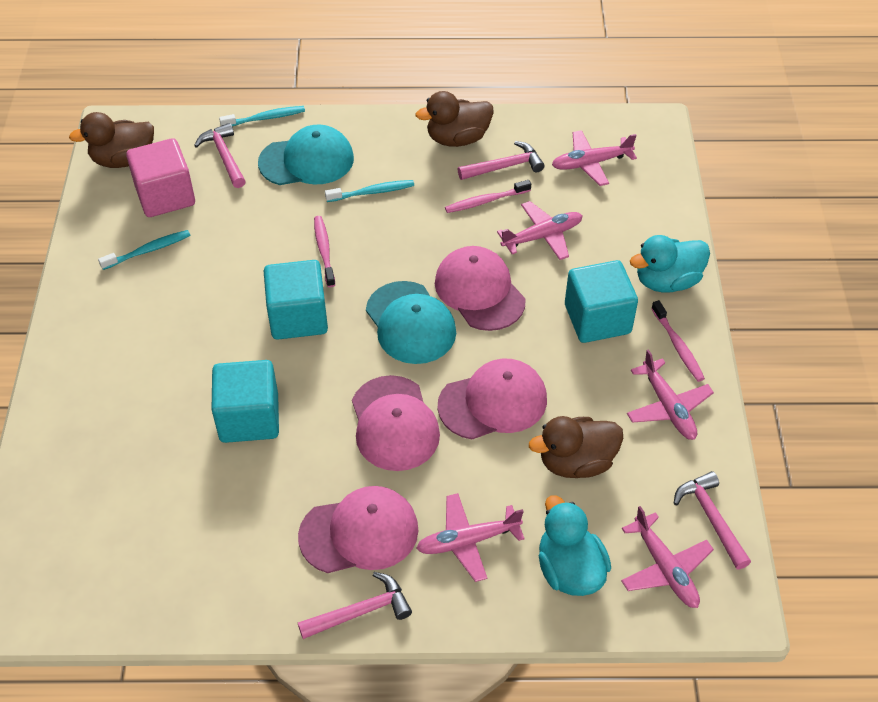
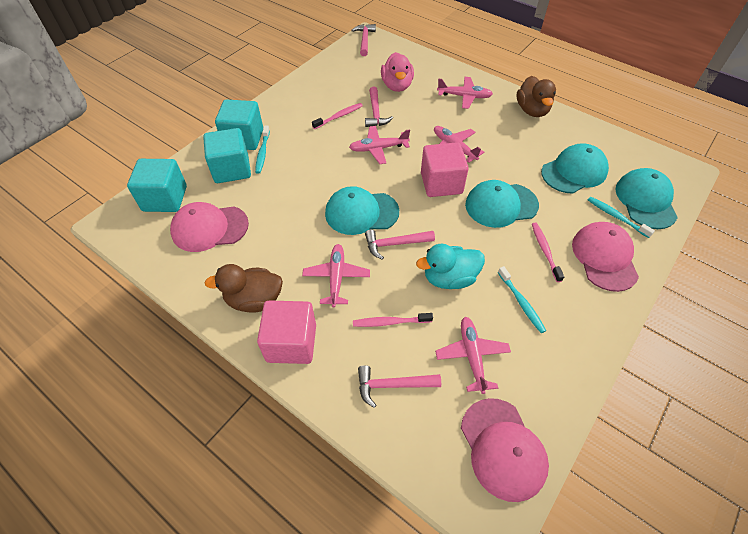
brown duck: 3 -> 2
pink cap: 4 -> 3
pink cube: 1 -> 2
pink duck: 0 -> 1
turquoise cap: 2 -> 4
turquoise duck: 2 -> 1

